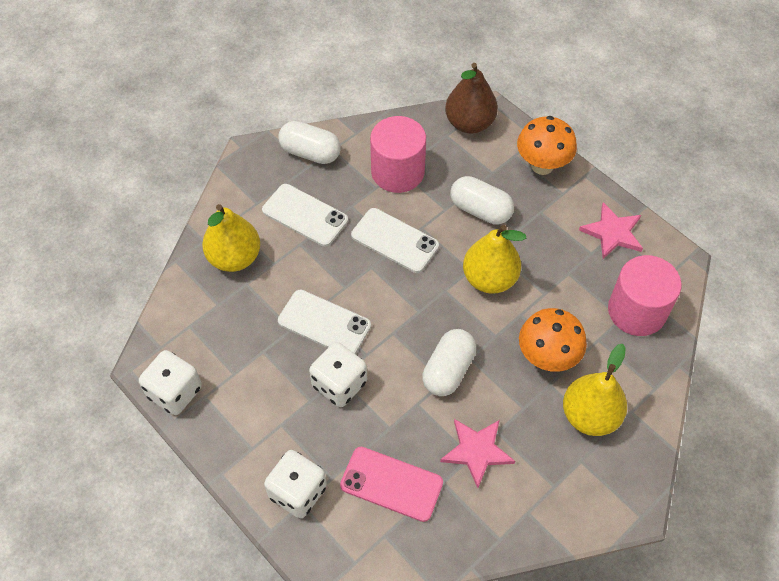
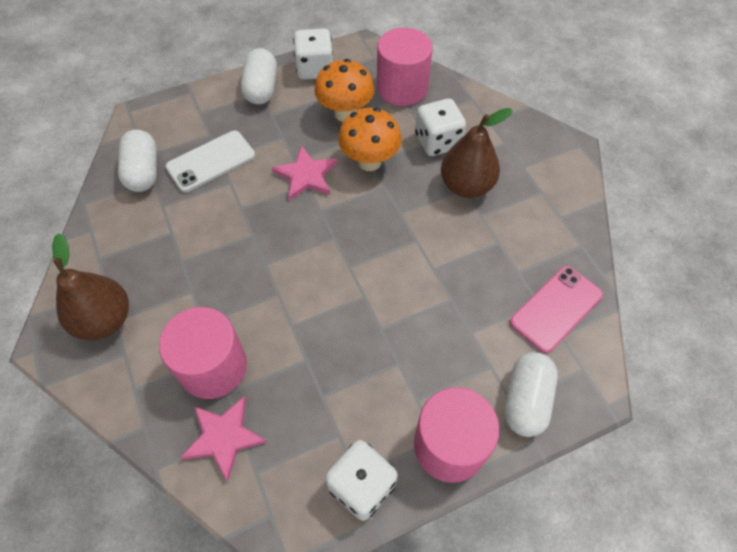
brown pear: 1 -> 2
pink cylinder: 2 -> 3
white phone: 3 -> 1
yellow pear: 3 -> 0

